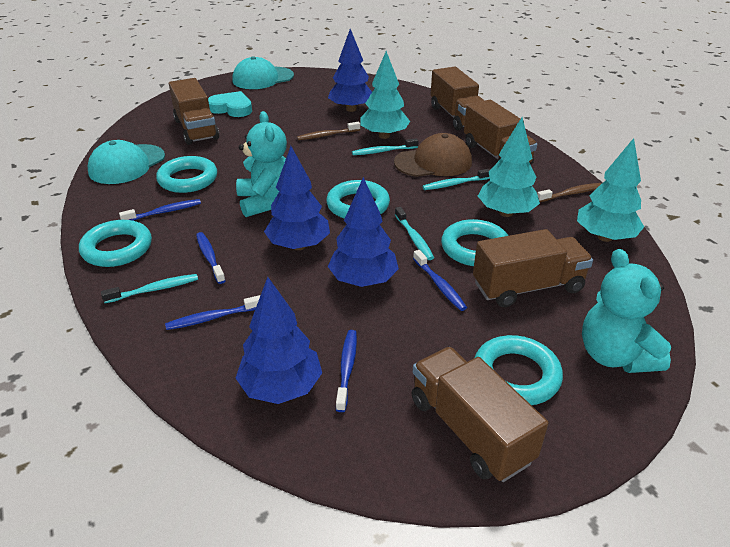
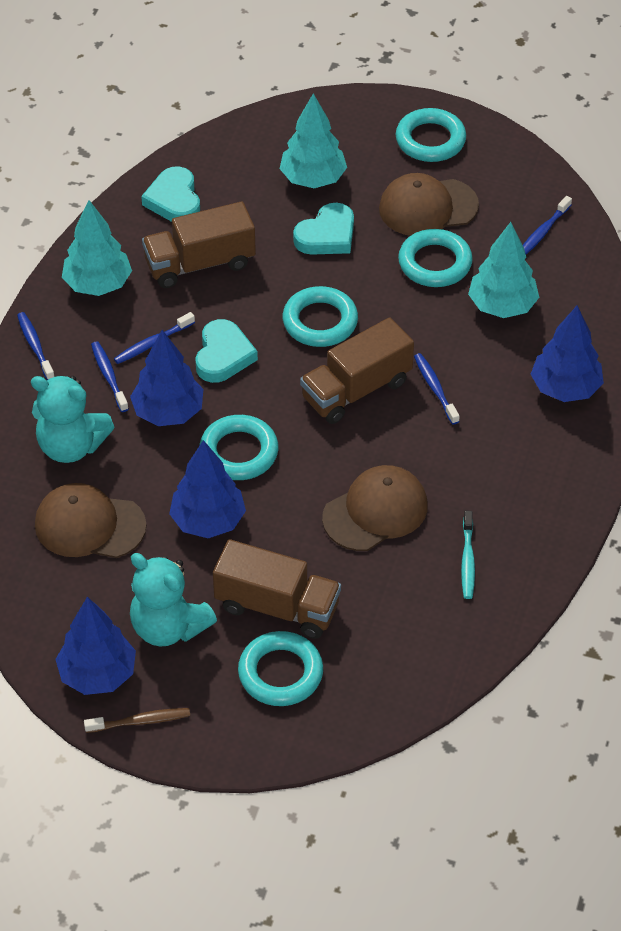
brown cap: 1 -> 3
brown toothbrush: 2 -> 1
brown truck: 5 -> 3
turquoise cap: 2 -> 0
turquoise heart: 1 -> 3
turquoise toothbrush: 4 -> 1

